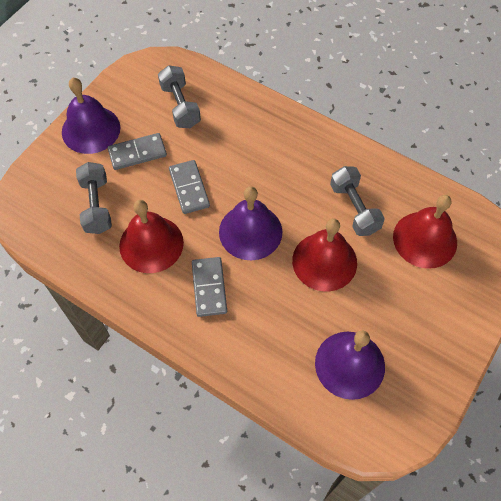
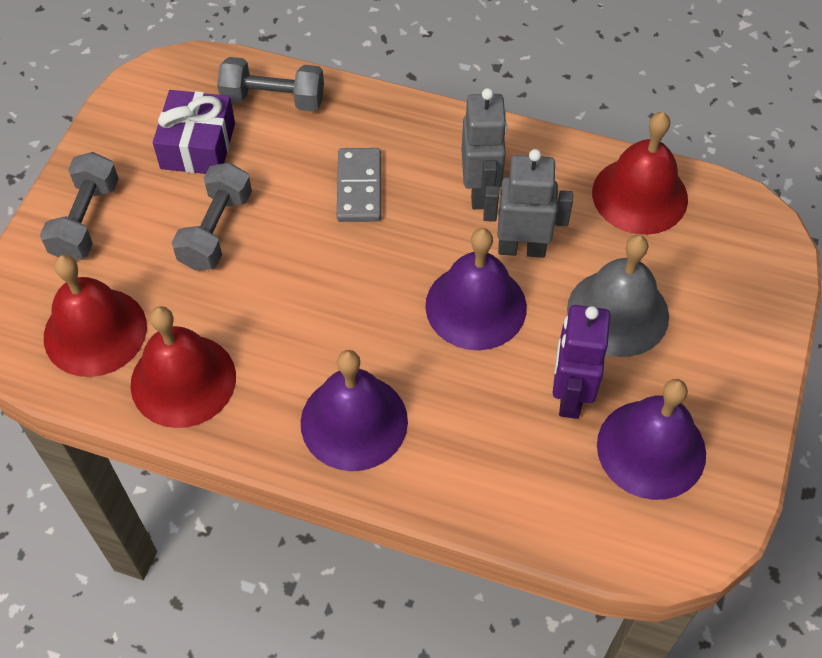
grey bell: 0 -> 1
grey domino: 3 -> 1
grey robot: 0 -> 2
purple gift: 0 -> 1
purple robot: 0 -> 1

